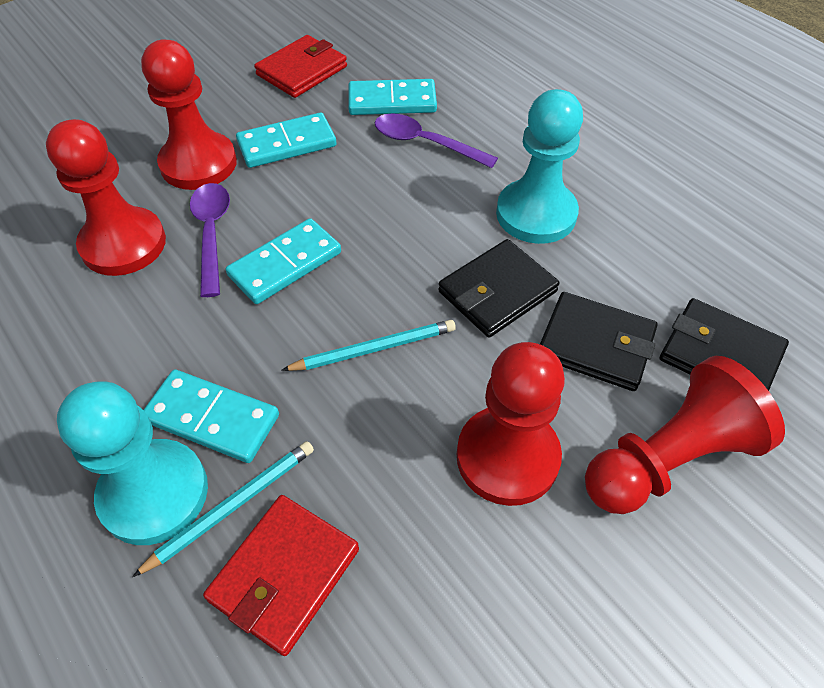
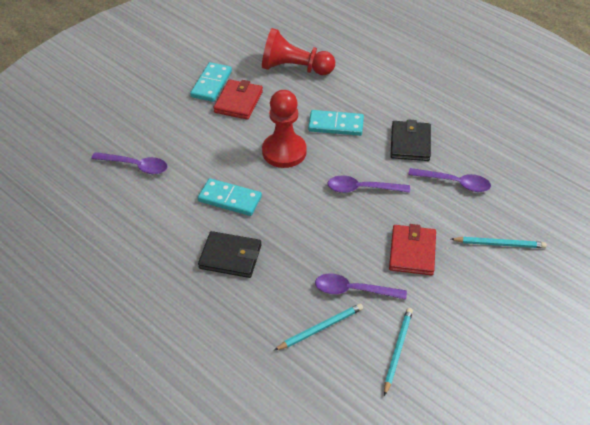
black wallet: 3 -> 2
purple spoon: 2 -> 4
red pawn: 4 -> 2
turquoise domino: 4 -> 3
turquoise pawn: 2 -> 0
turquoise pencil: 2 -> 3

